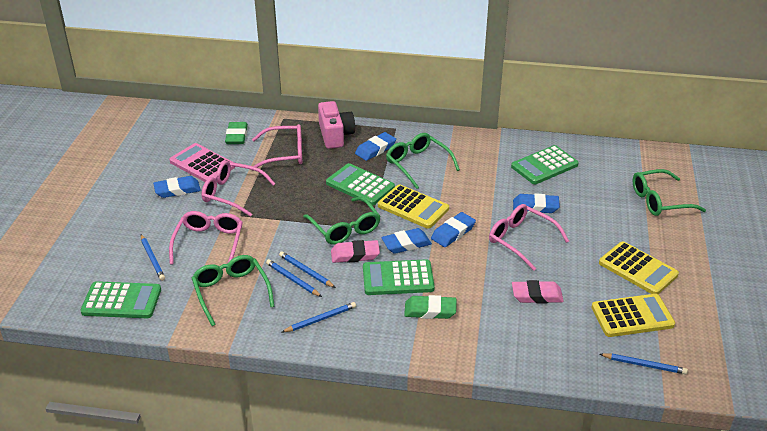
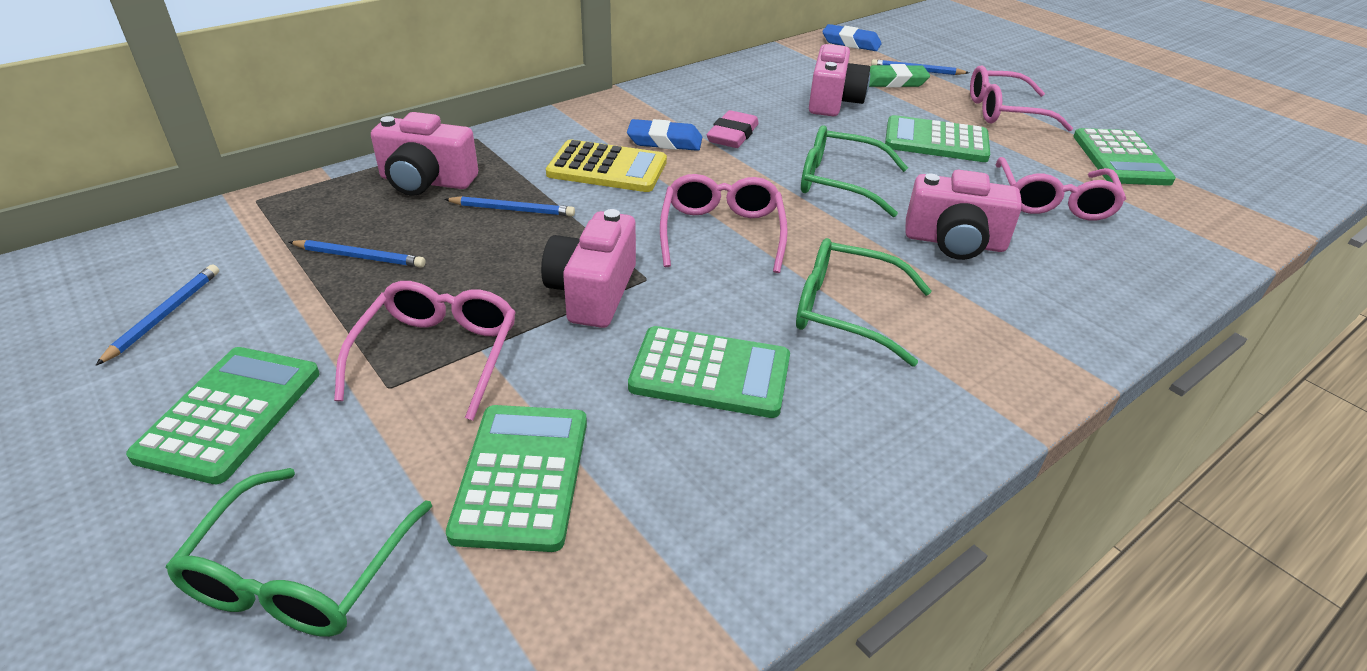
blue eraser: 5 -> 2
blue pencil: 5 -> 4
green calculator: 4 -> 5
green eraser: 2 -> 1
green glasses: 4 -> 3
pink calculator: 1 -> 0
pink camera: 1 -> 4
pink eraser: 2 -> 1
yellow calculator: 3 -> 1

